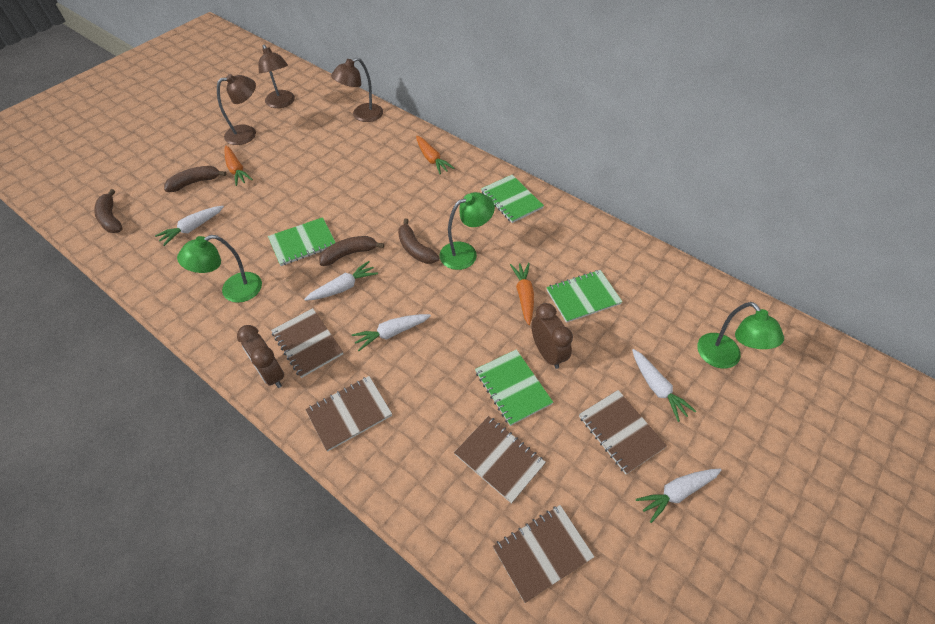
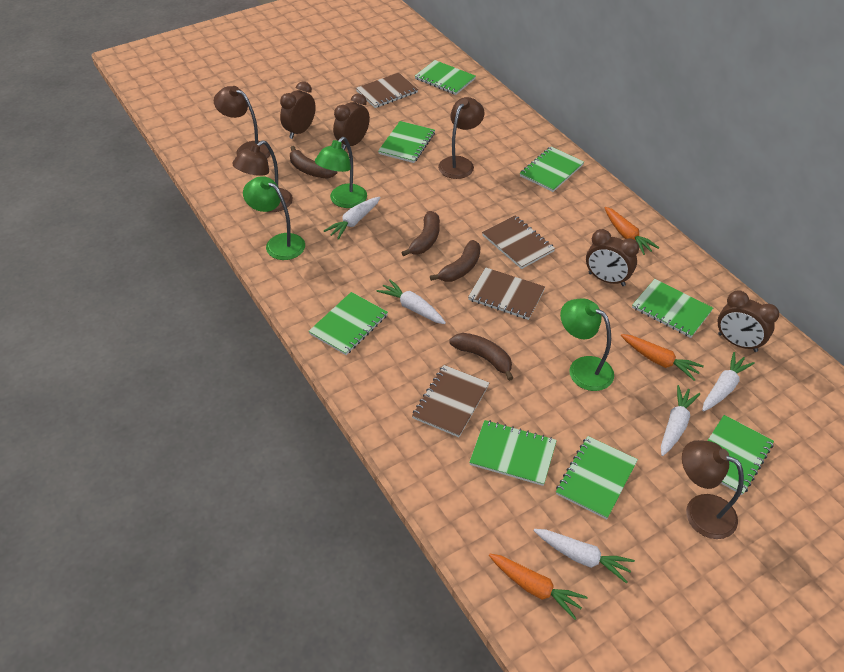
brown clock: 2 -> 4
brown lamp: 3 -> 4
brown notebook: 5 -> 4
green notebook: 4 -> 8

